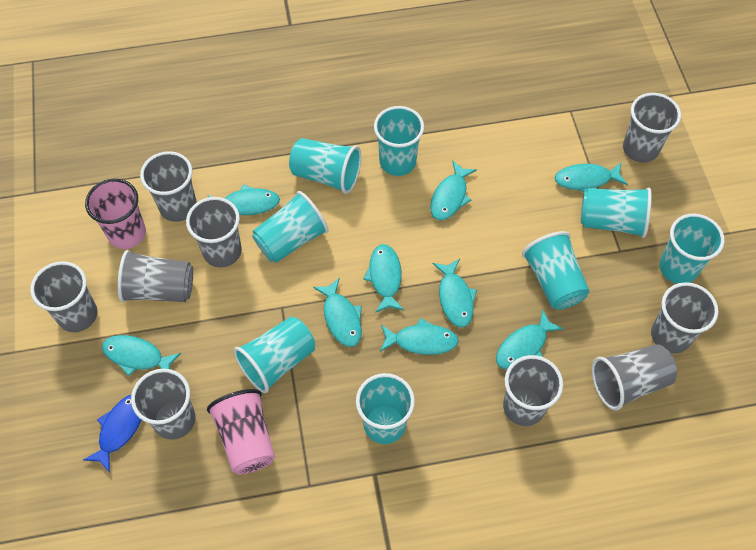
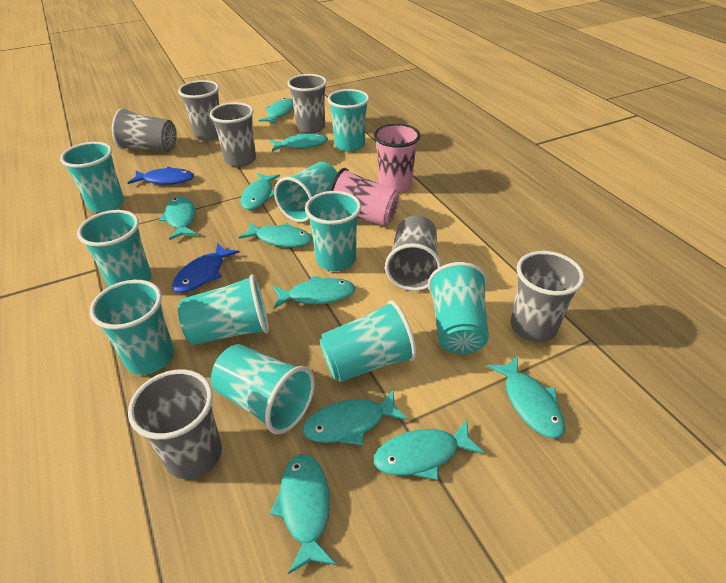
blue fish: 1 -> 2
grey cup: 9 -> 7
turquoise cup: 8 -> 10
turquoise fish: 9 -> 10

